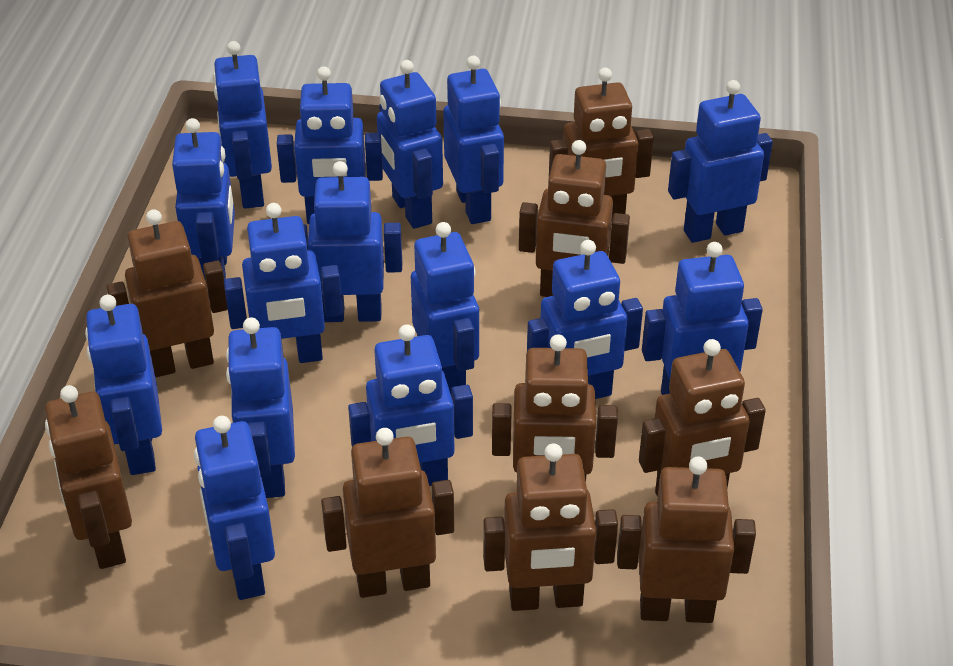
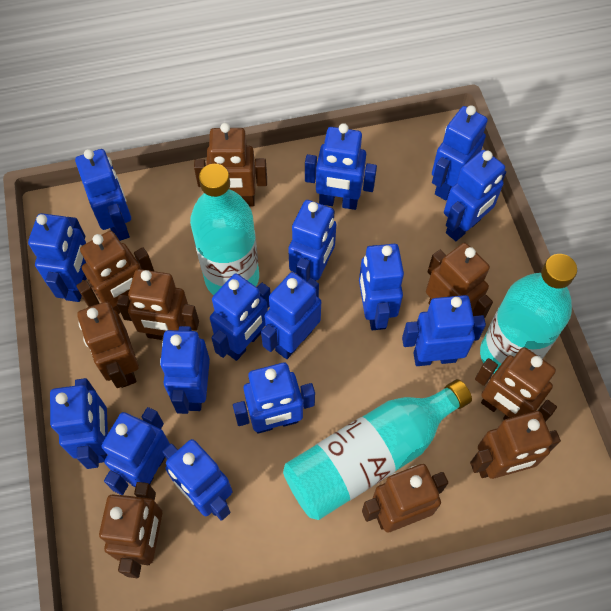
turquoise bottle: 0 -> 3

